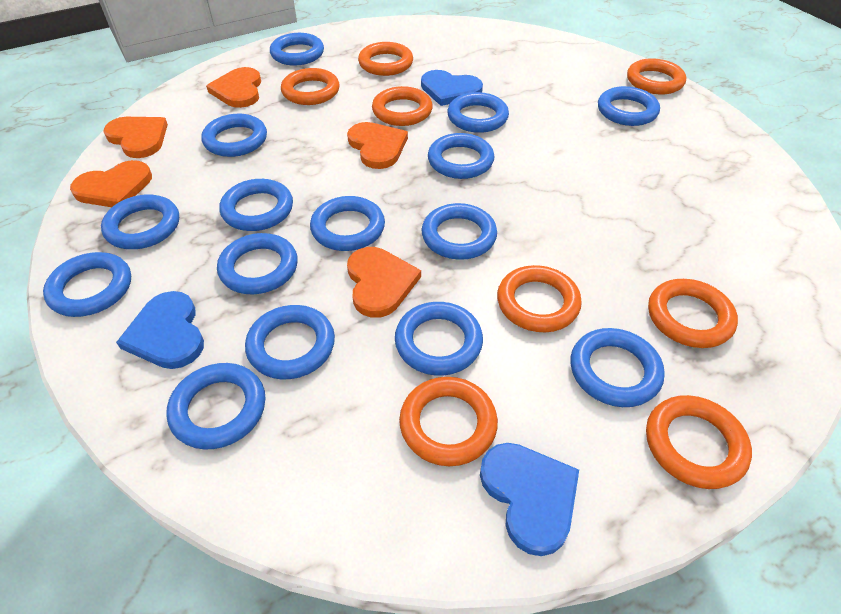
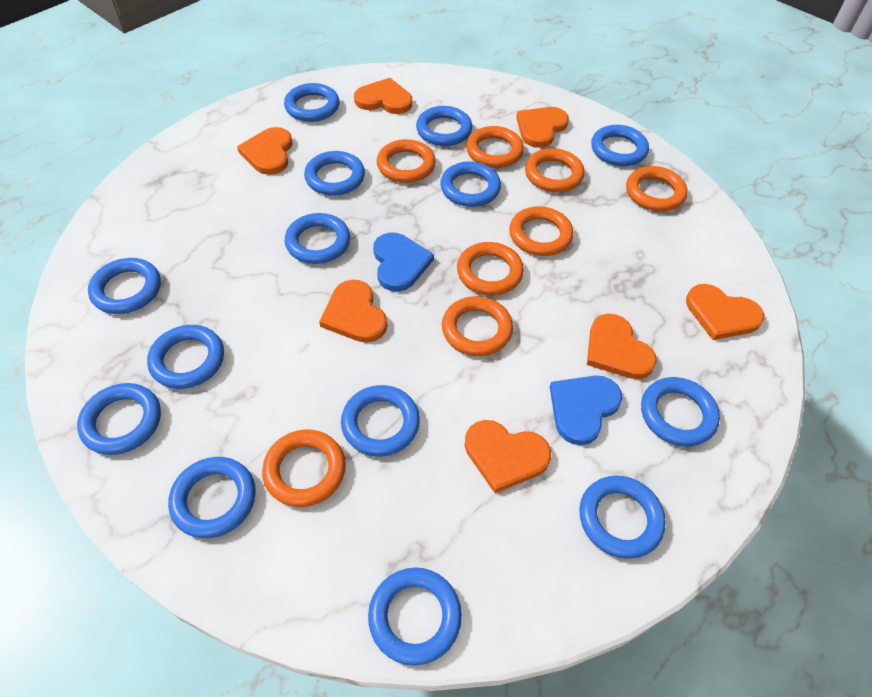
blue heart: 3 -> 2
blue ring: 15 -> 14
orange heart: 5 -> 7

